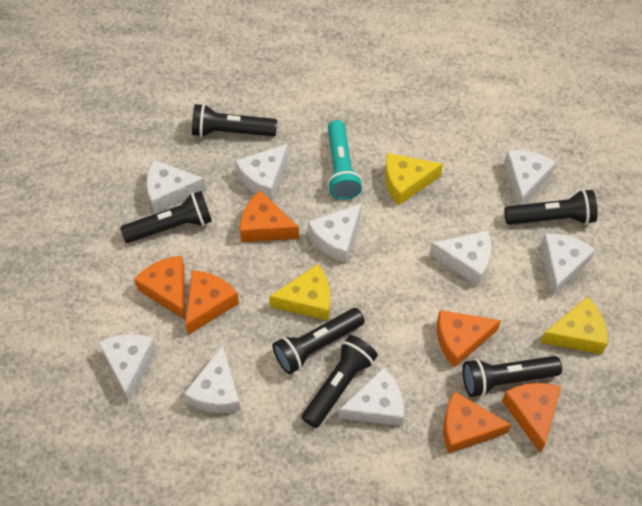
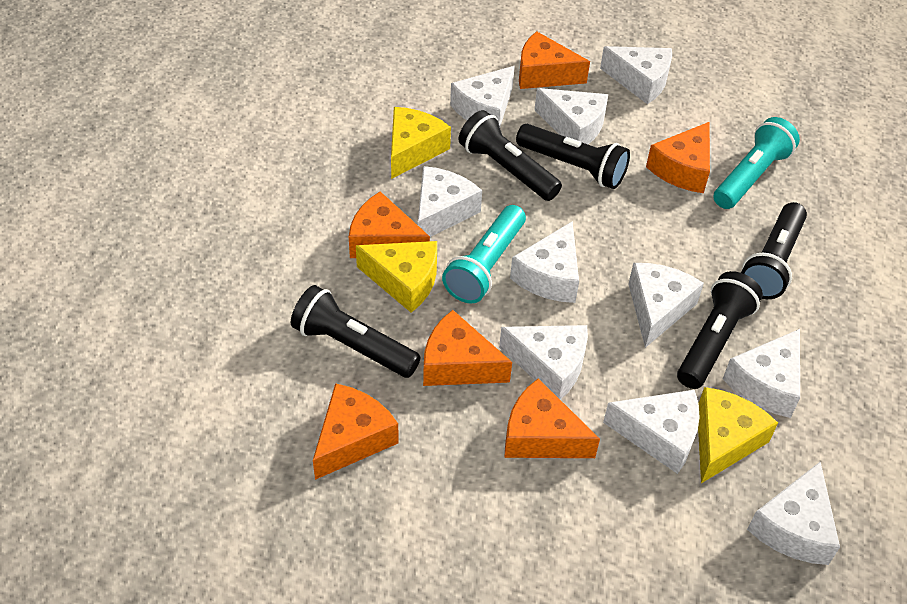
black flashlight: 6 -> 5
turquoise flashlight: 1 -> 2
white cheese: 9 -> 10

